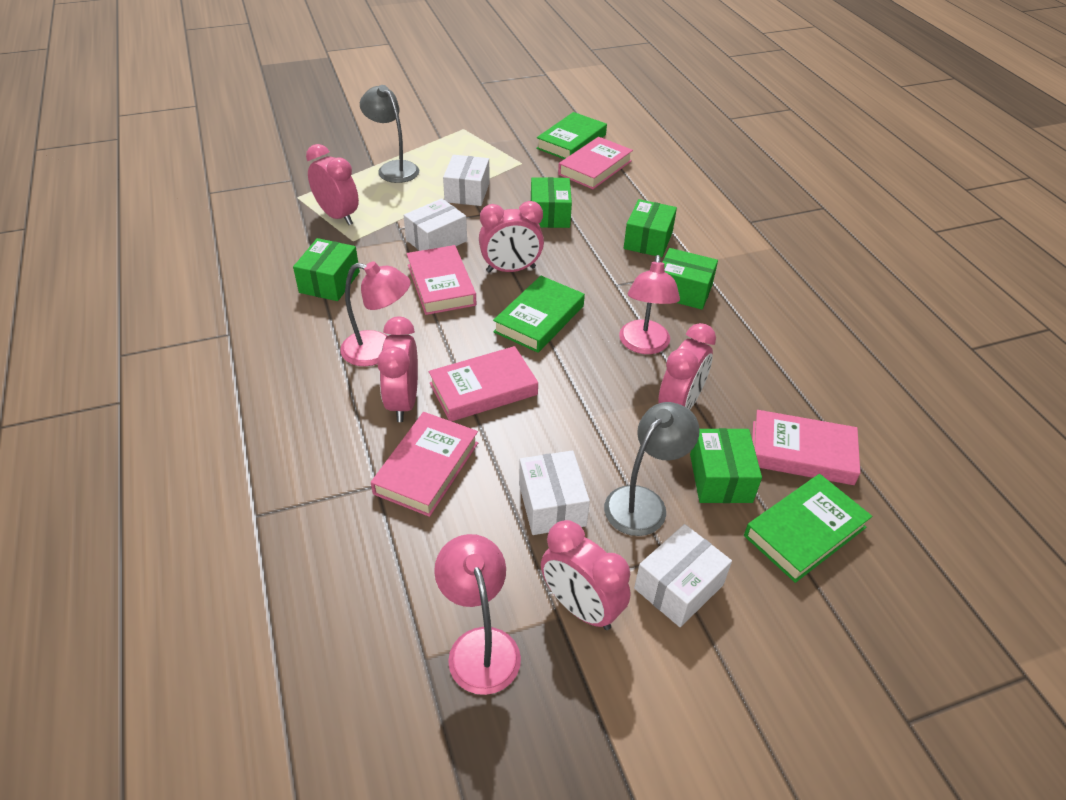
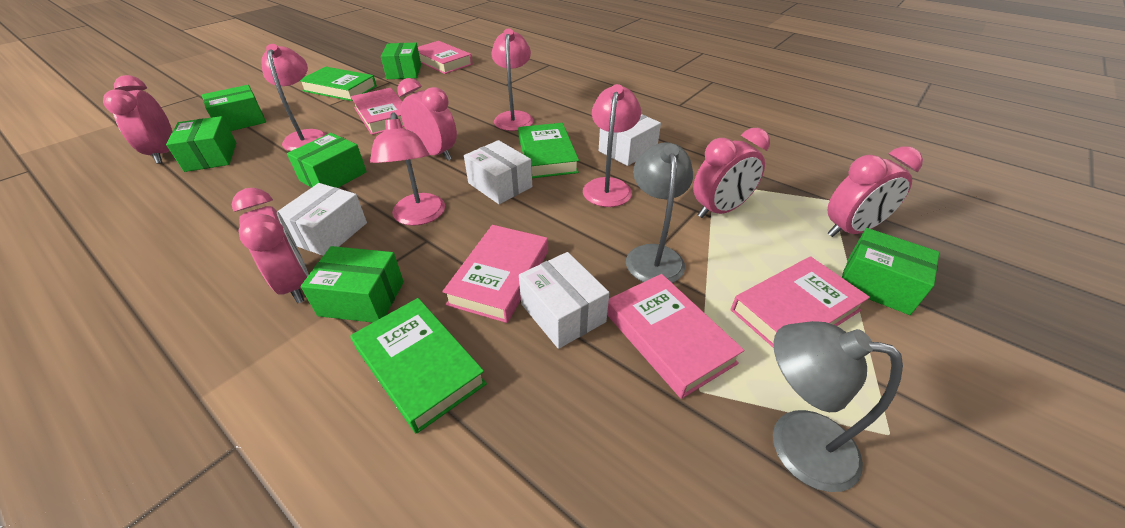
green box: 5 -> 6
pink lamp: 3 -> 4

